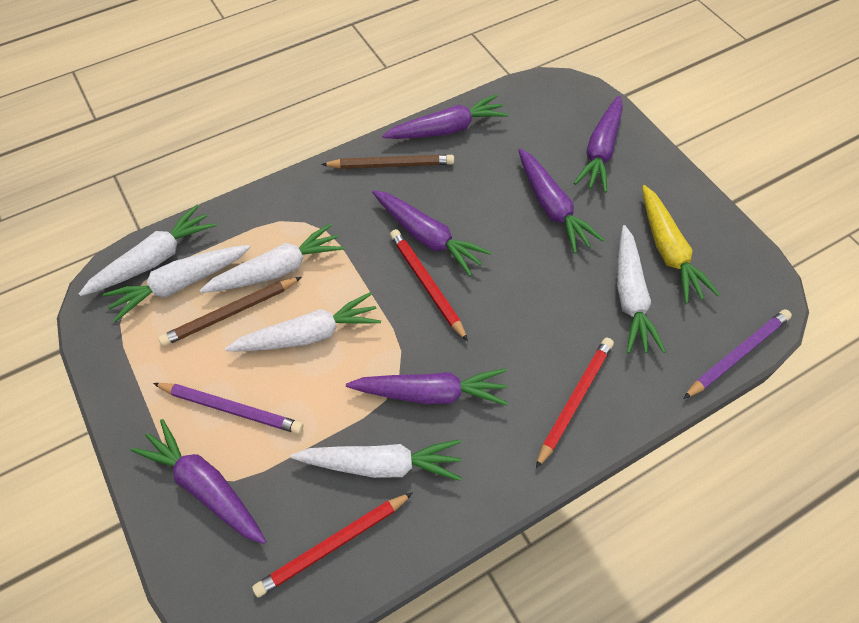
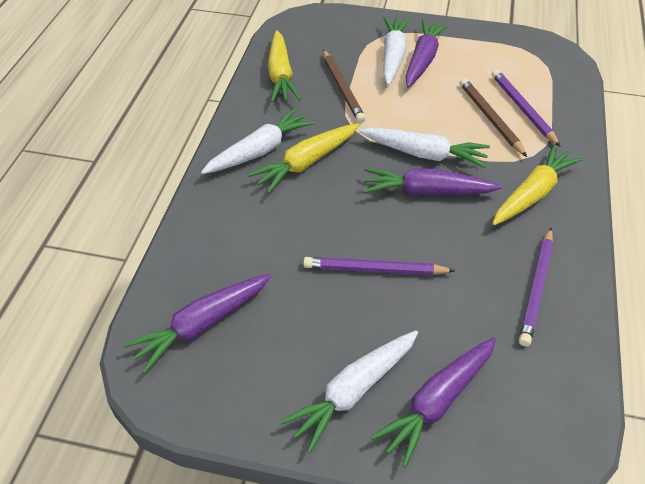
purple carrot: 6 -> 4
purple pencil: 2 -> 3
red pencil: 3 -> 0
white carrot: 6 -> 4
yellow carrot: 1 -> 3

